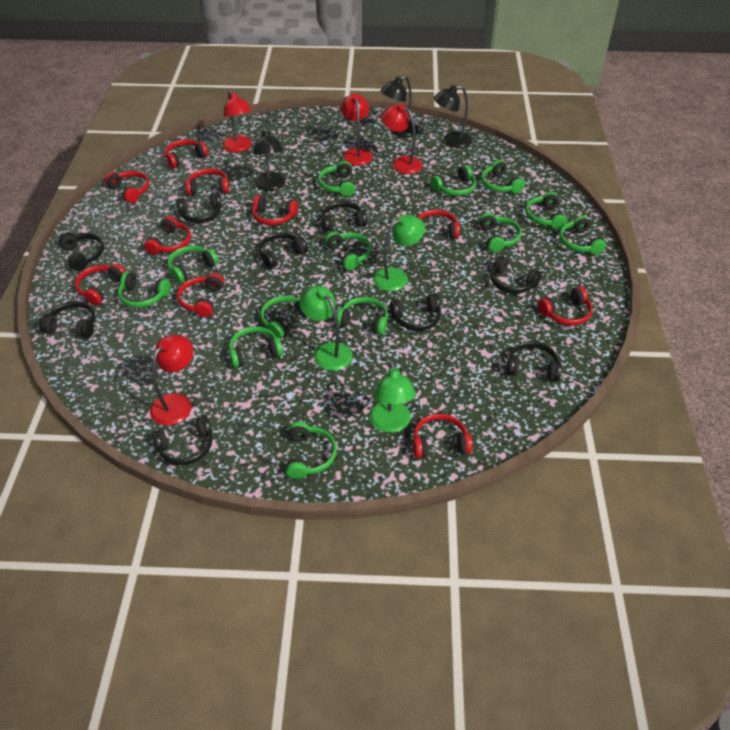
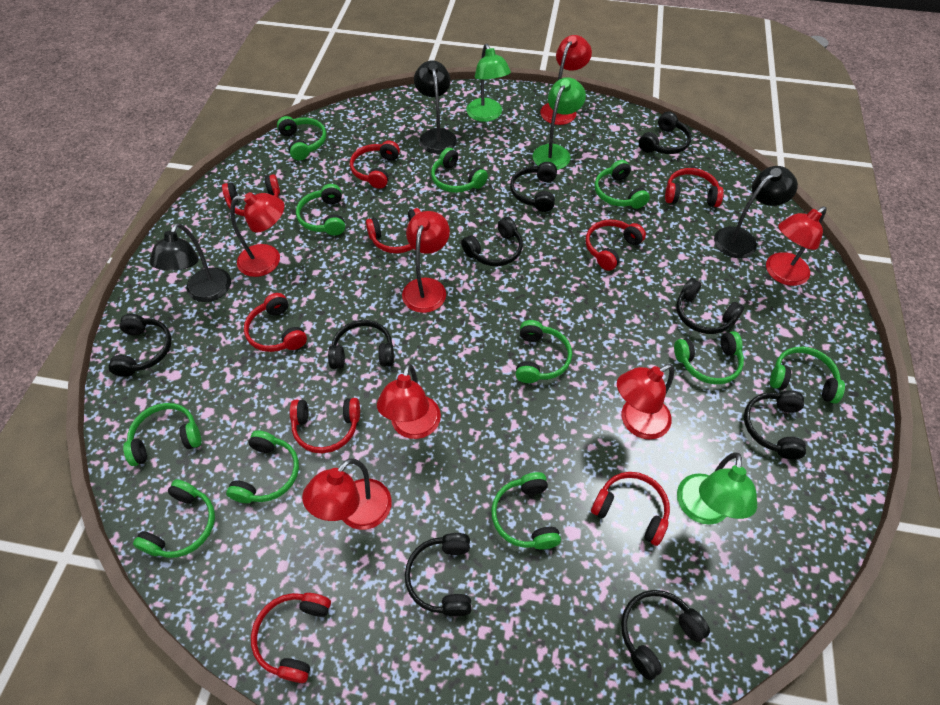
green headphones: 13 -> 11
red headphones: 10 -> 9
red lamp: 4 -> 7

